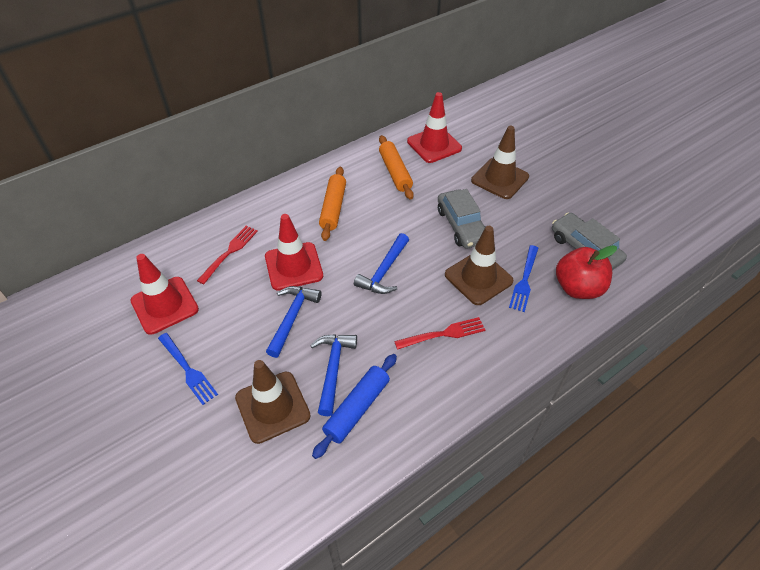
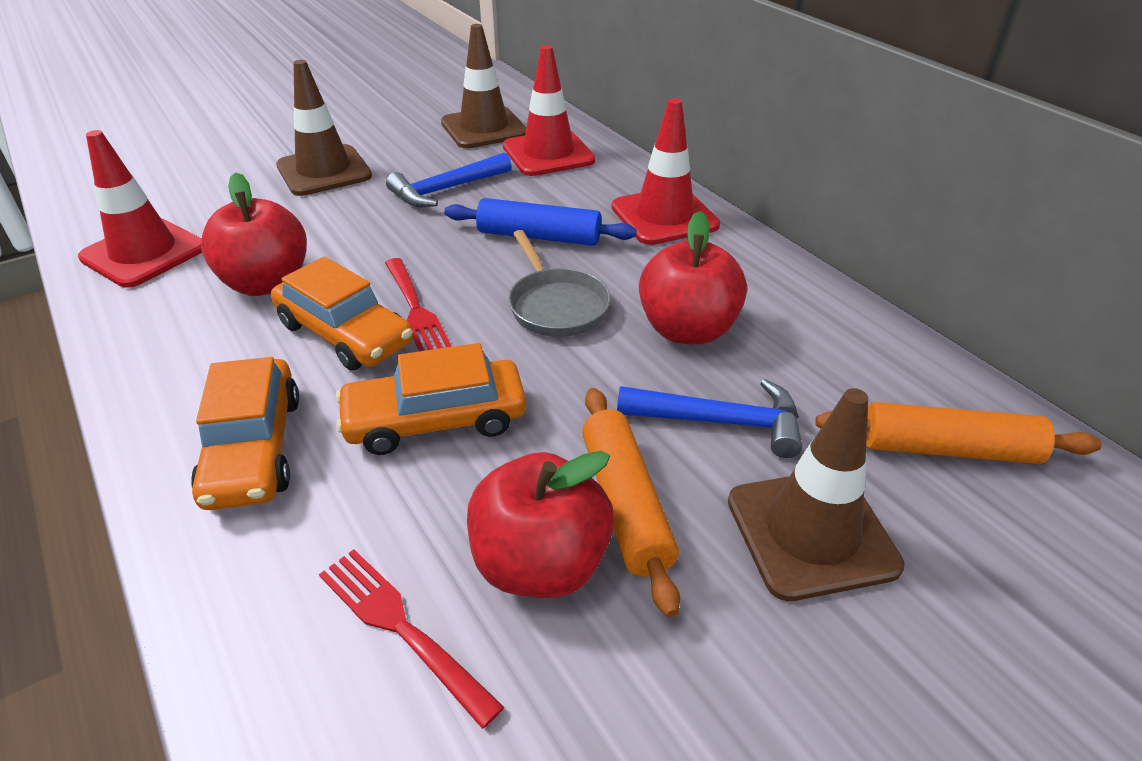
blue fork: 2 -> 0
blue hammer: 3 -> 2
grey car: 2 -> 0
grey pan: 0 -> 1
orange car: 0 -> 3
red apple: 1 -> 3

